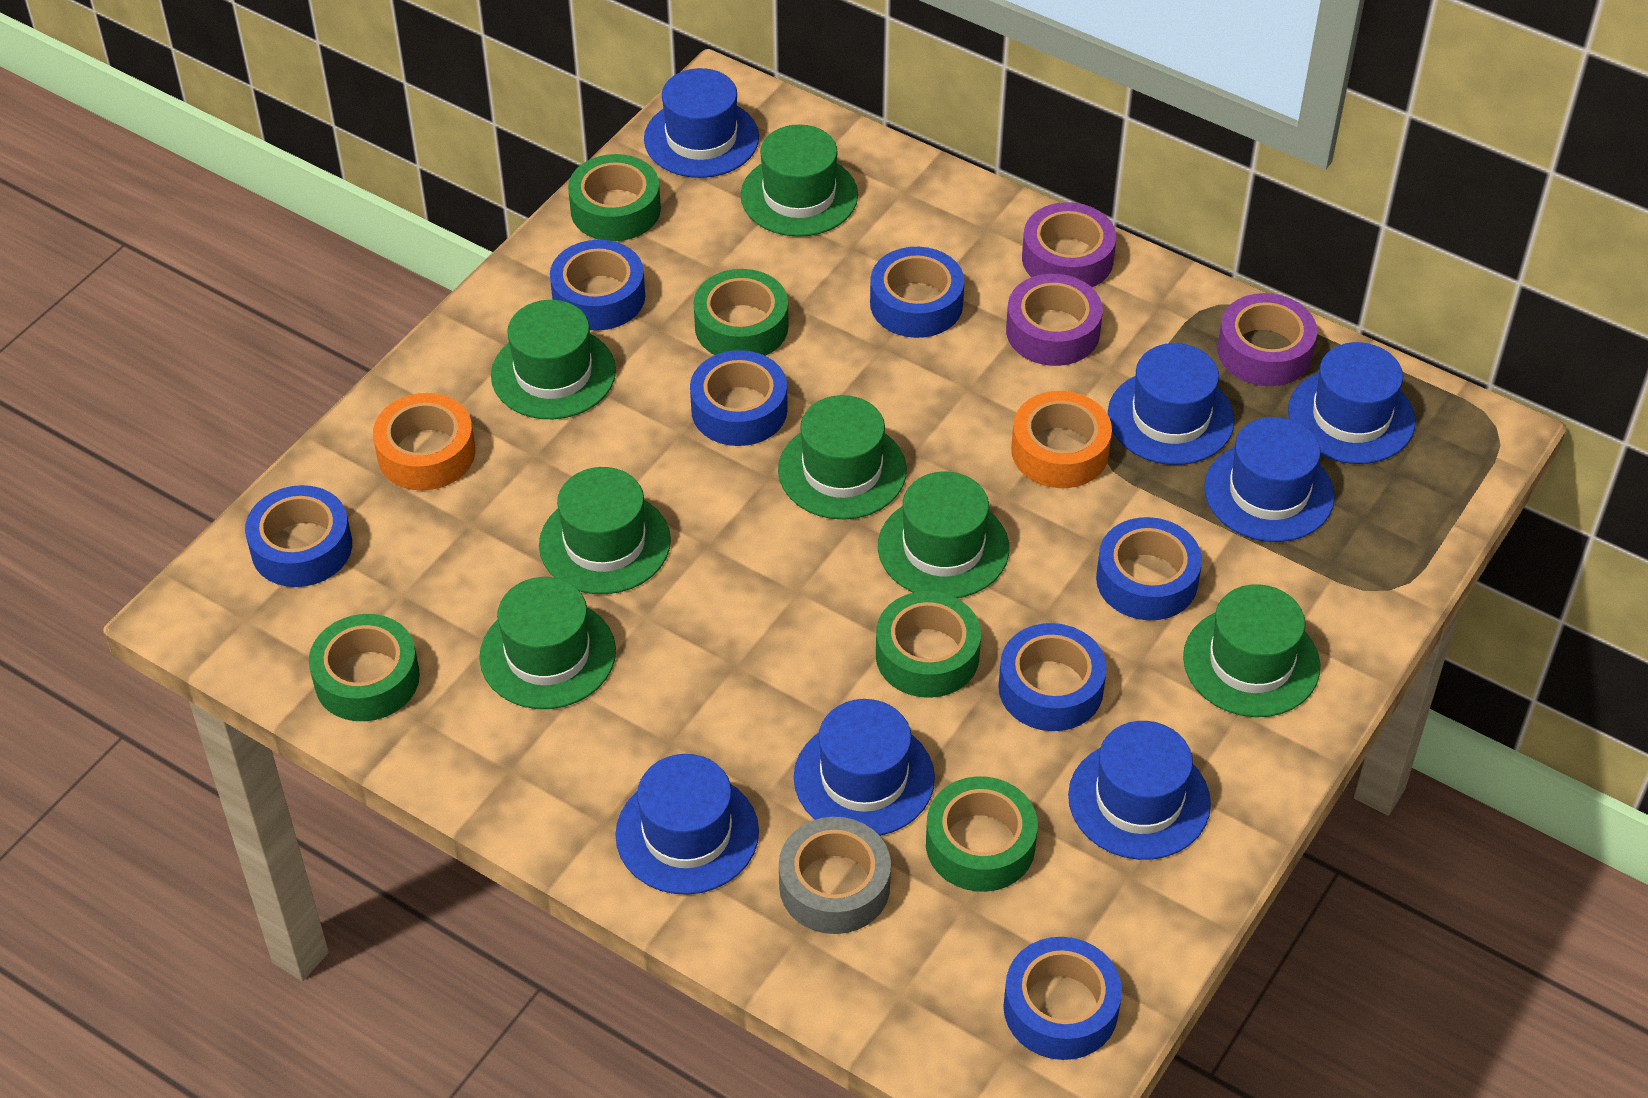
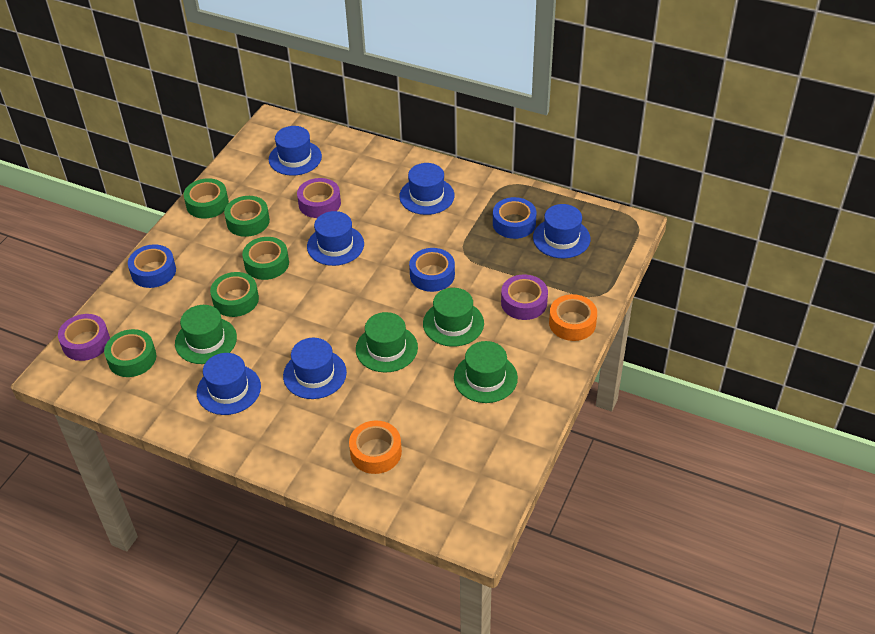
blue hat: 7 -> 6
blue tape: 7 -> 3
green hat: 7 -> 4
grey tape: 1 -> 0

